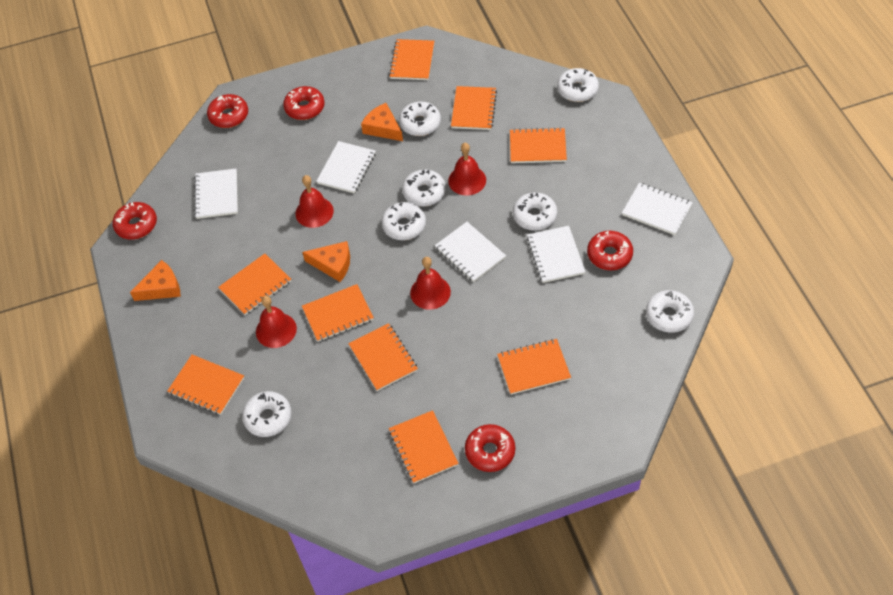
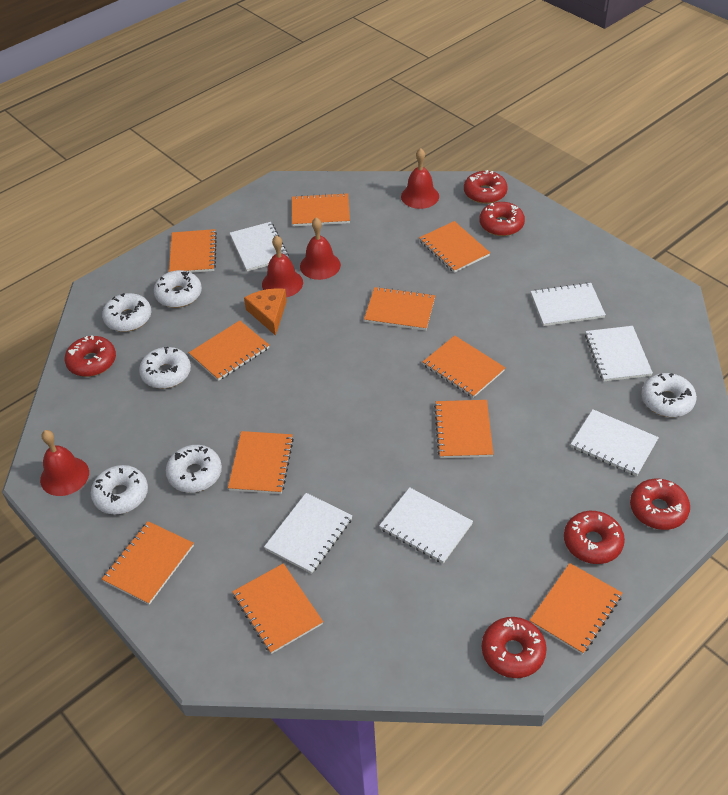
orange cheese: 3 -> 1
orange notebook: 9 -> 11
red donut: 5 -> 6
white donut: 7 -> 6
white notebook: 5 -> 6

